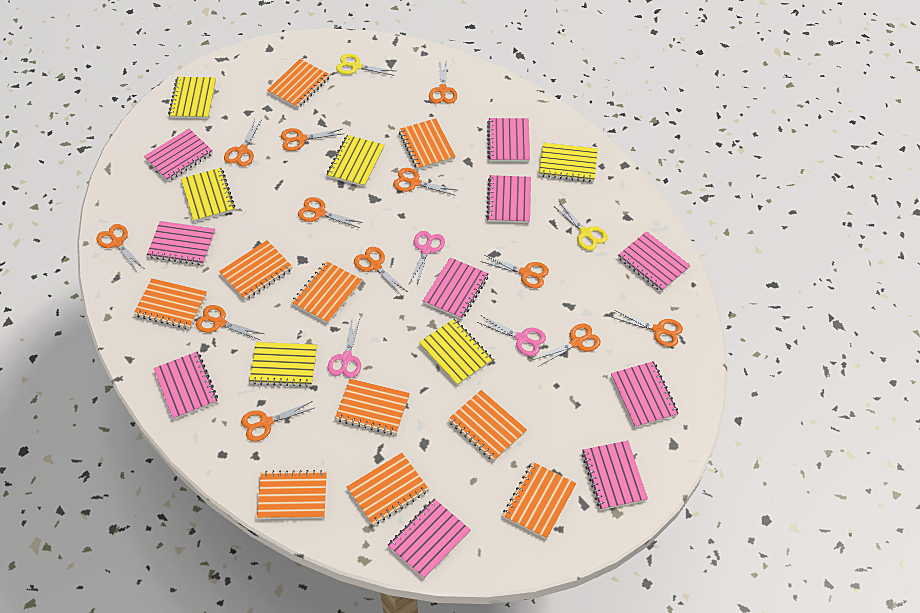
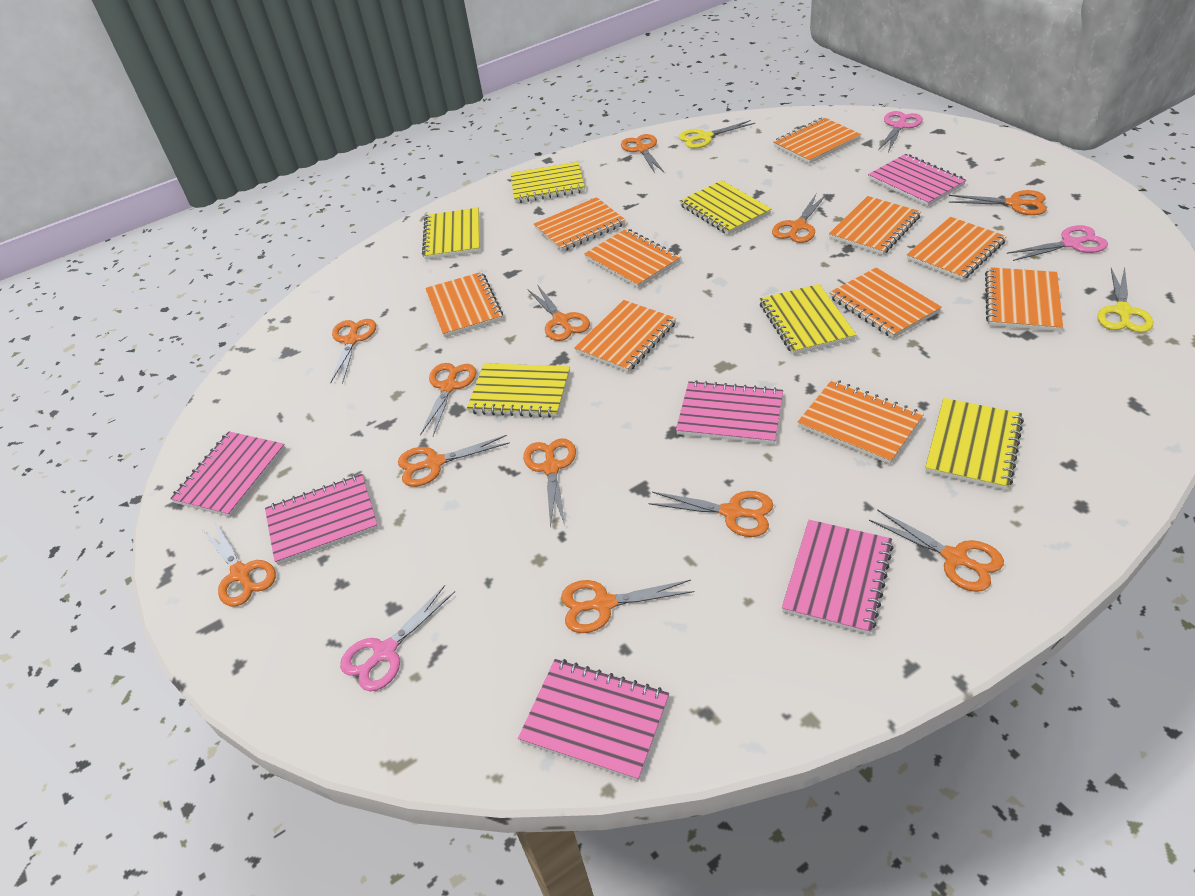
pink notebook: 10 -> 6

